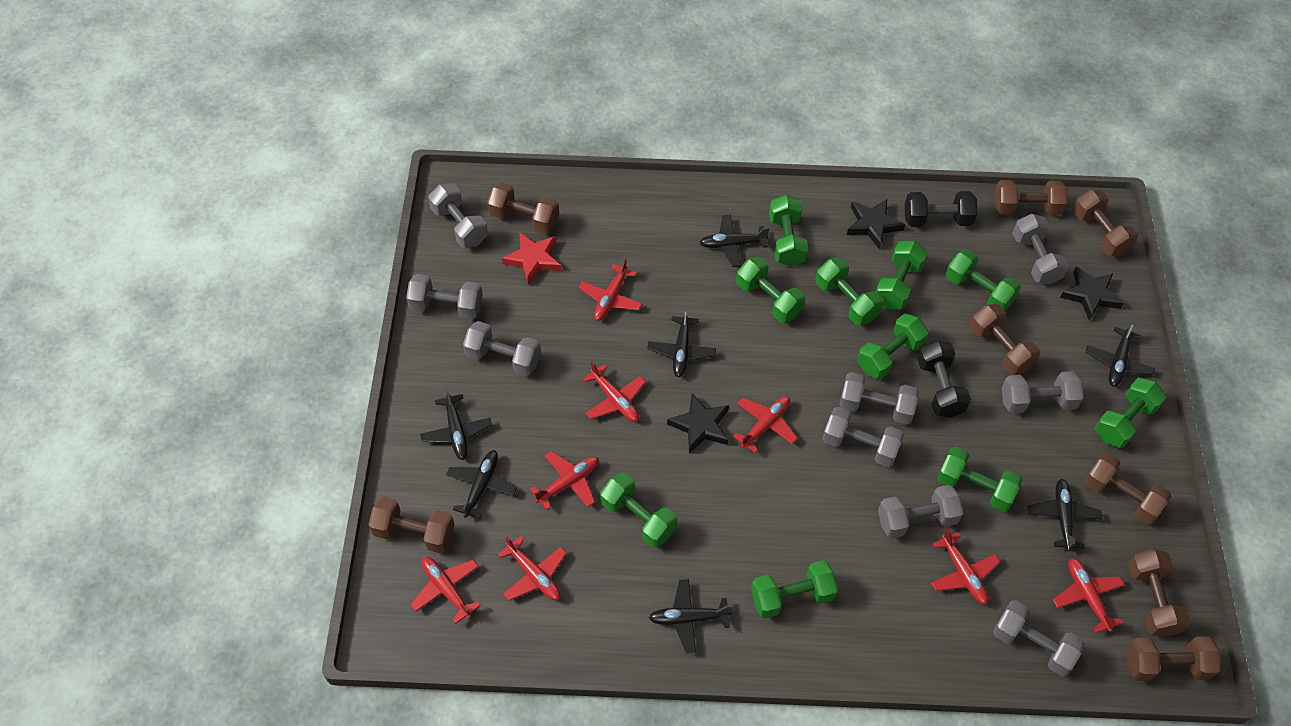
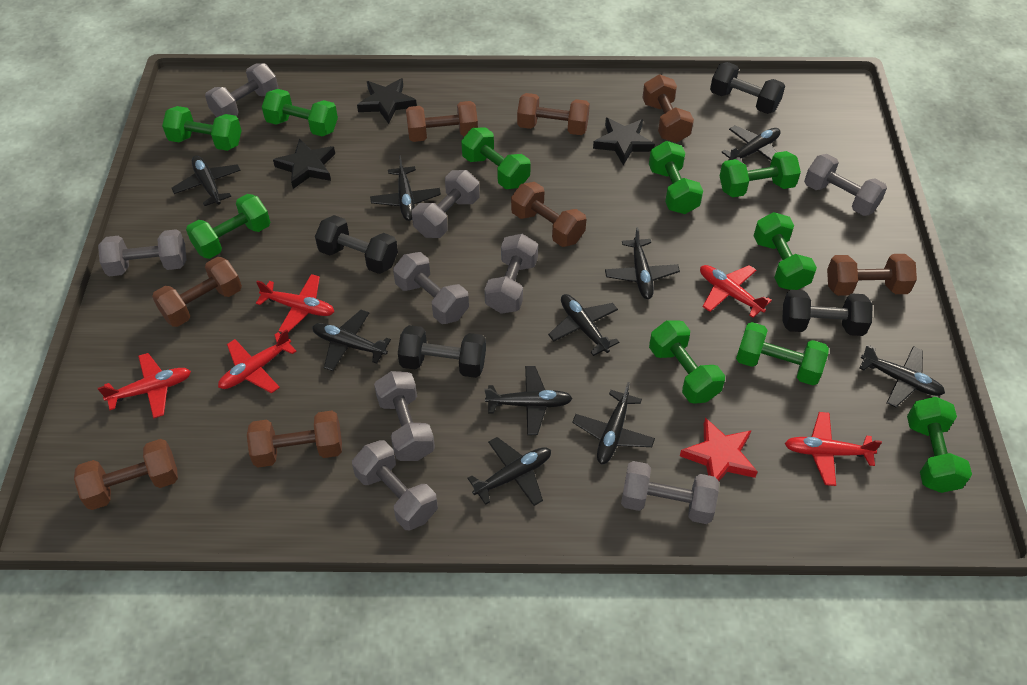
black dumbbell: 2 -> 4
black plane: 7 -> 10
red plane: 8 -> 5

